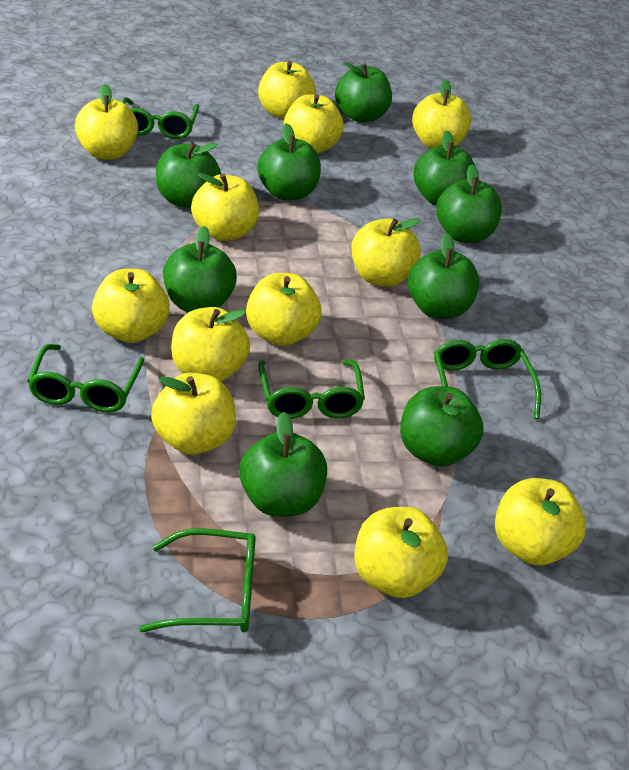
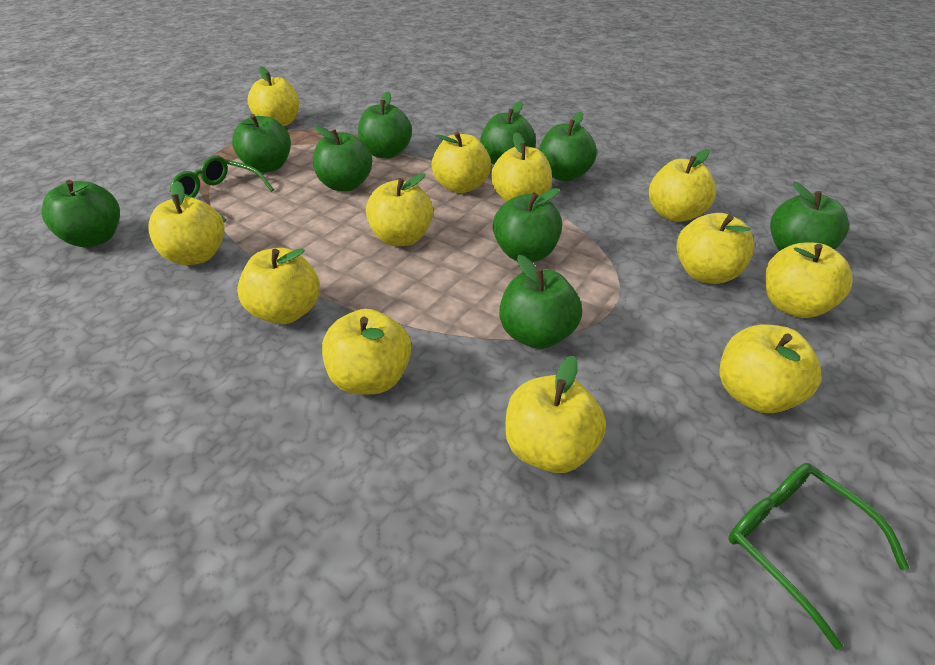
green glasses: 5 -> 2

